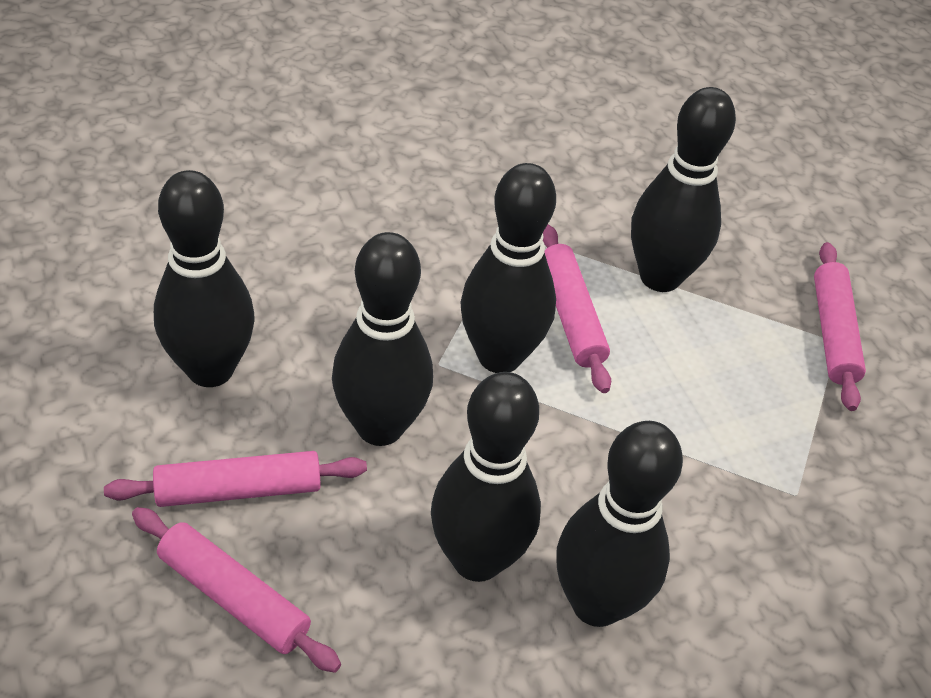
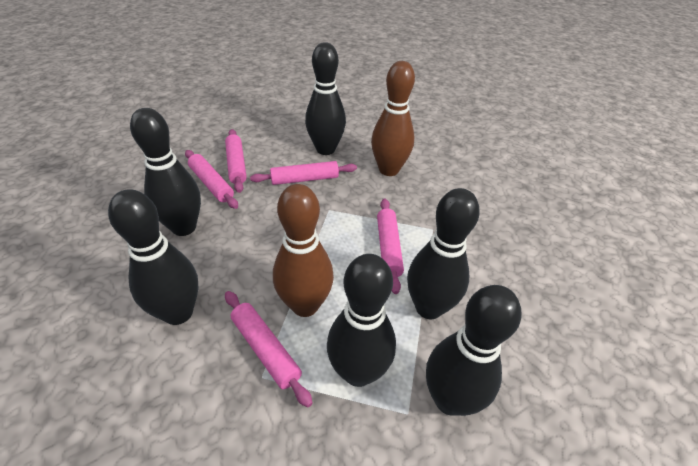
brown bowling pin: 0 -> 2
pink rolling pin: 4 -> 5

